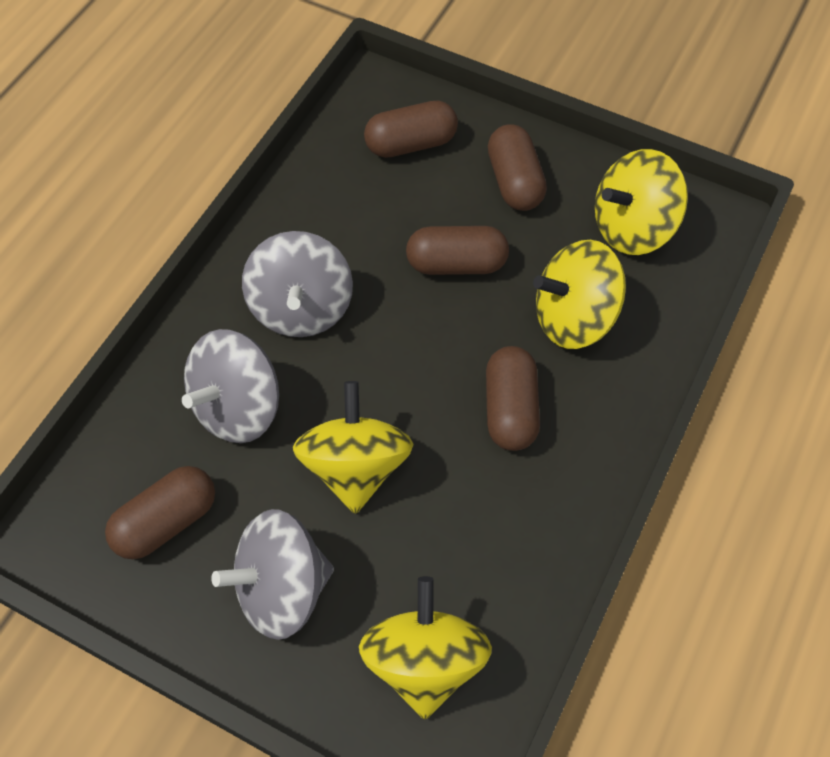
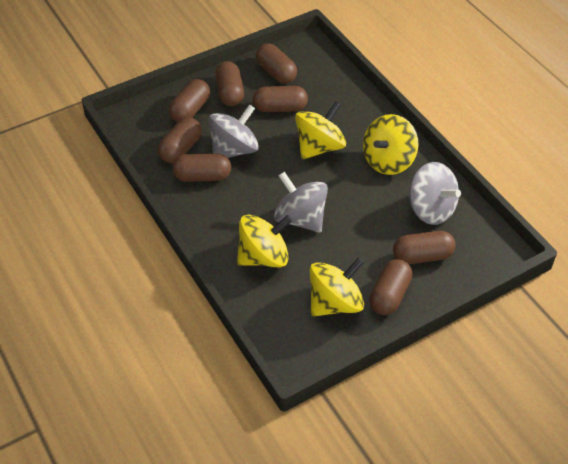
brown capsule: 5 -> 8

